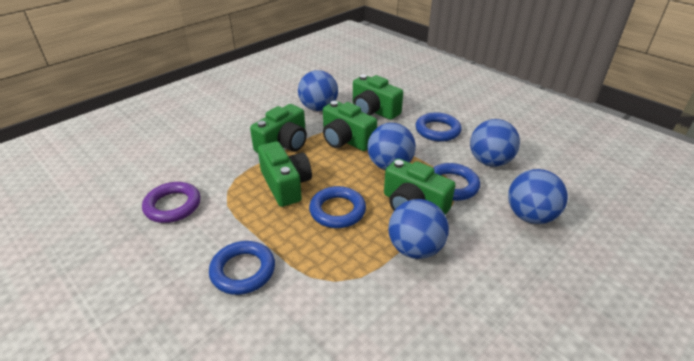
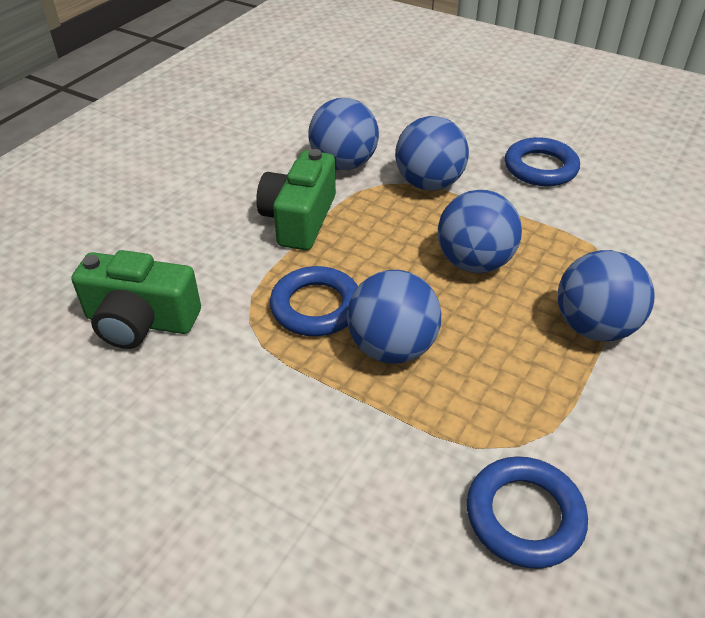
blue ring: 4 -> 3
green camera: 5 -> 2
purple ring: 1 -> 0

